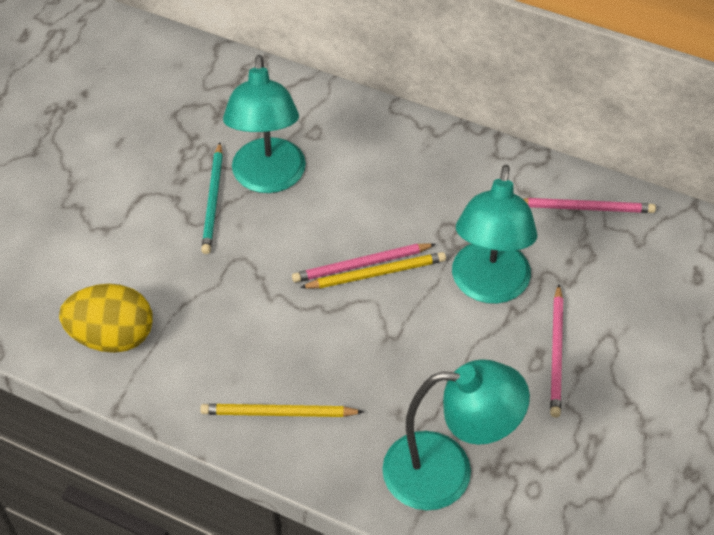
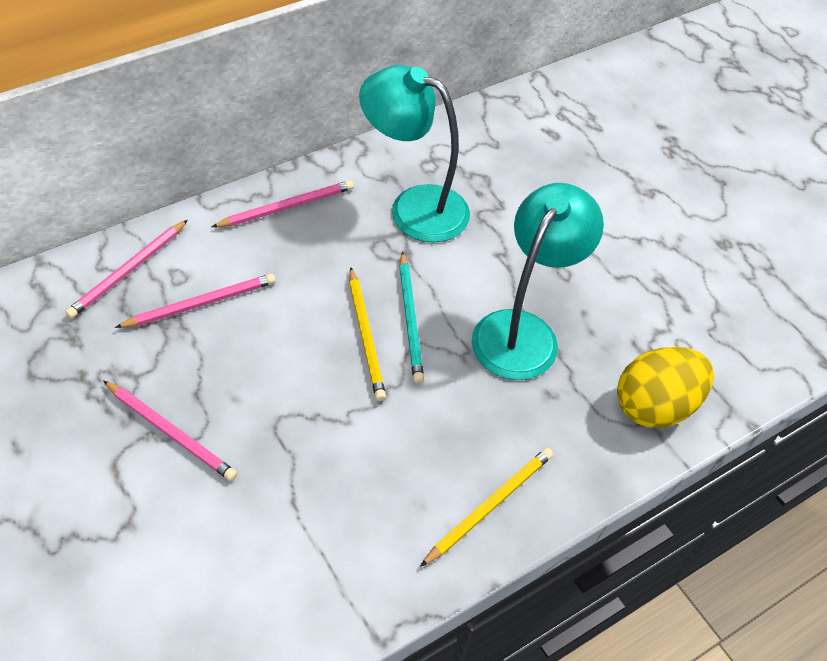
pink pencil: 3 -> 4
turquoise lamp: 3 -> 2

